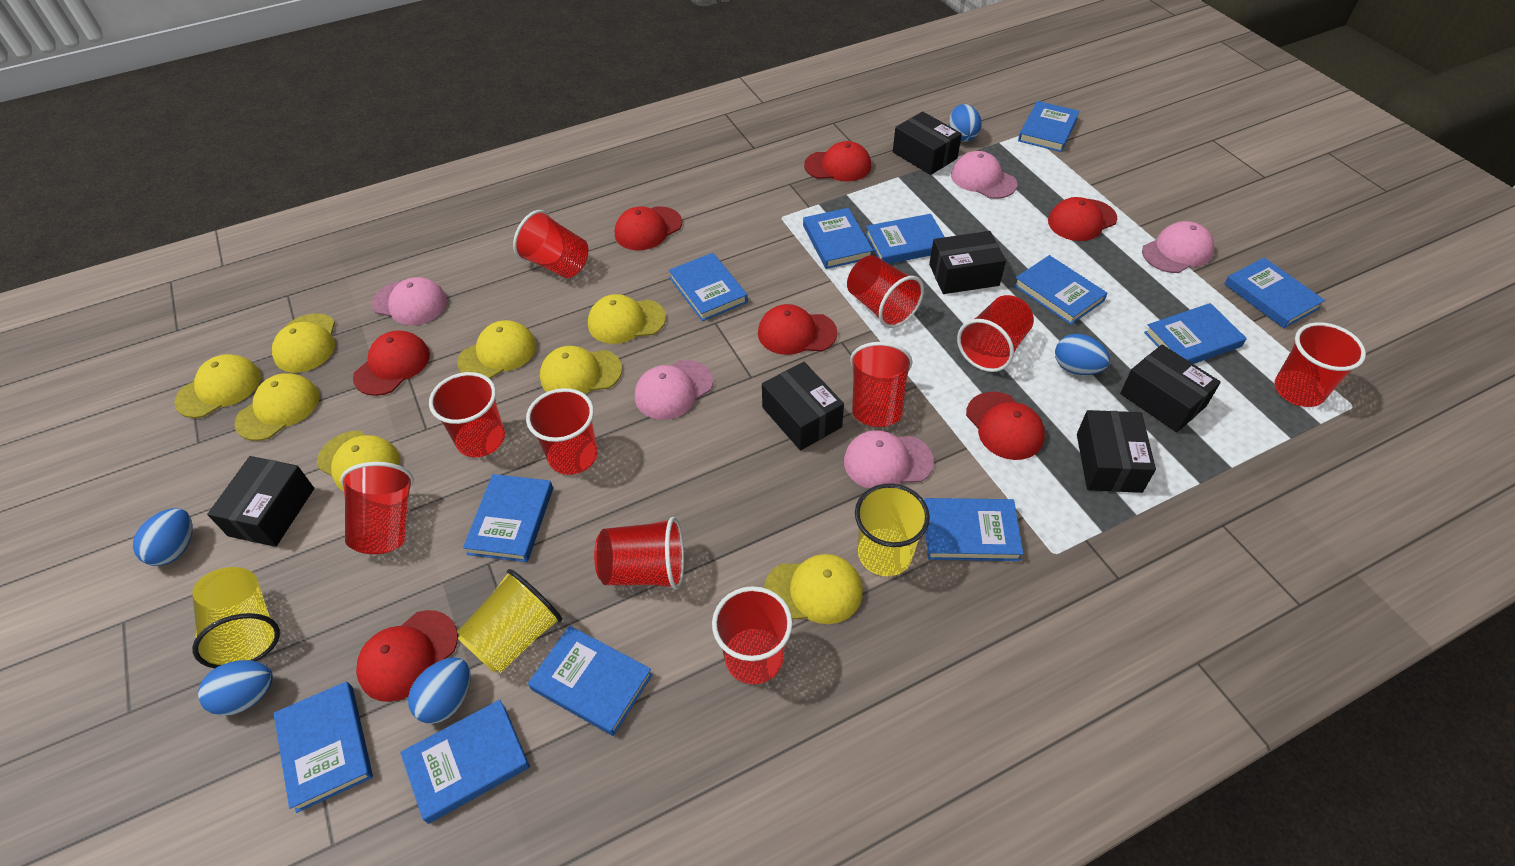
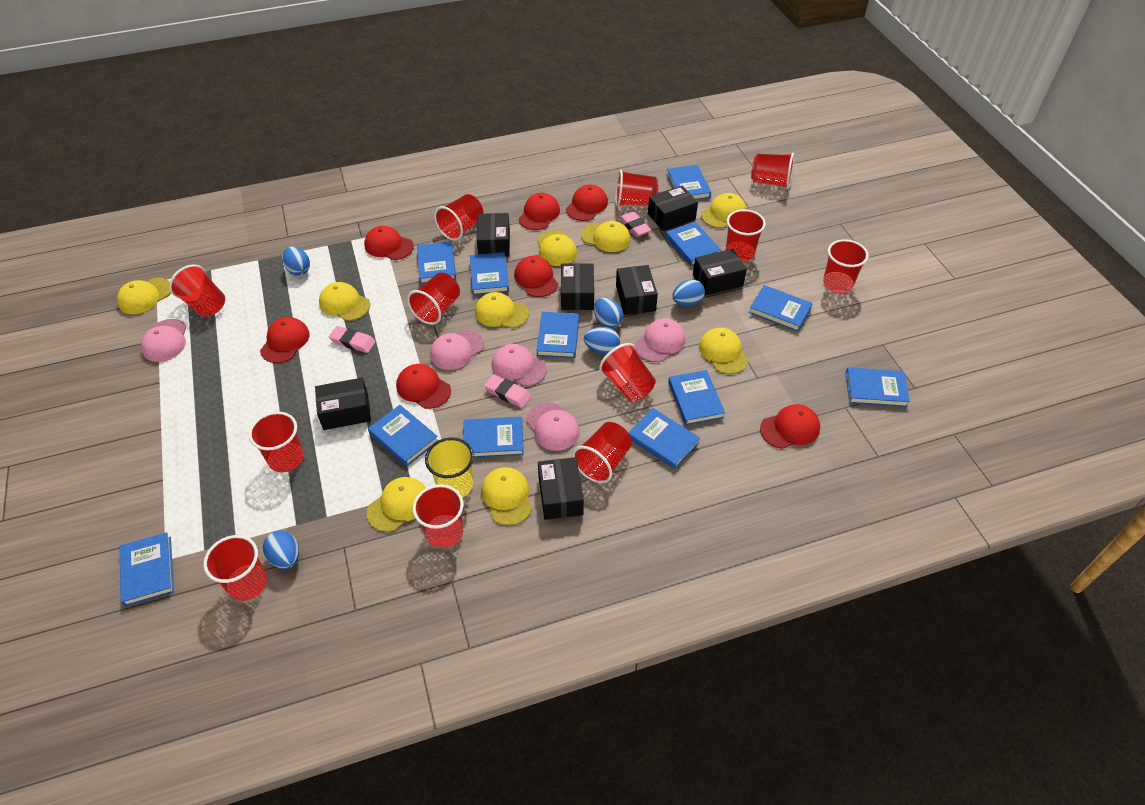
black box: 6 -> 7
pink eraser: 0 -> 3
red cup: 10 -> 12
yellow cap: 8 -> 9
yellow cup: 3 -> 1

